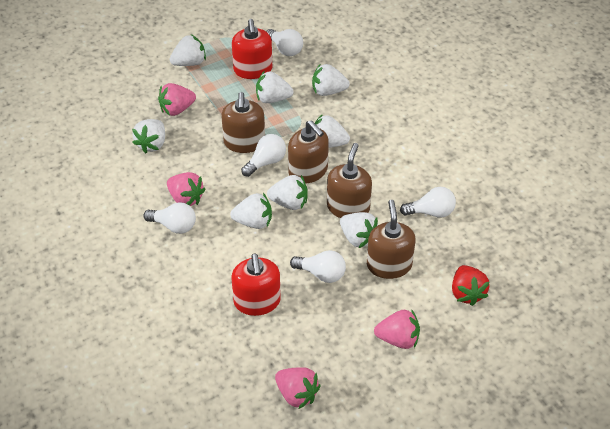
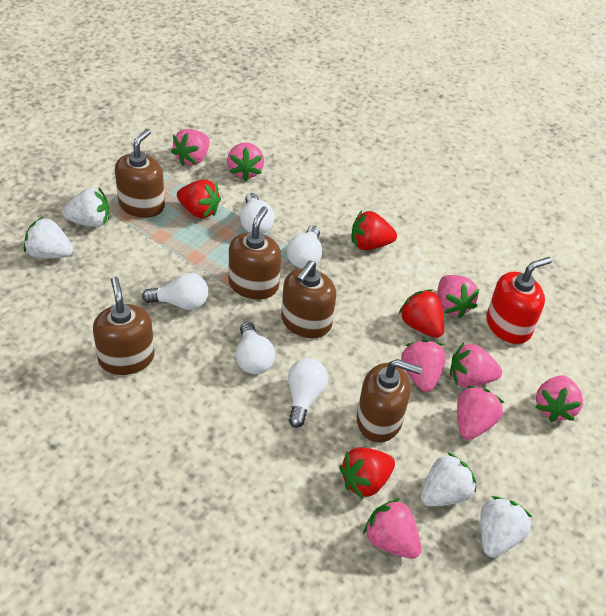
brown soap dispenser: 4 -> 5
pink strawberry: 4 -> 8
red soap dispenser: 2 -> 1
red strawberry: 1 -> 4
white strawberry: 8 -> 4

